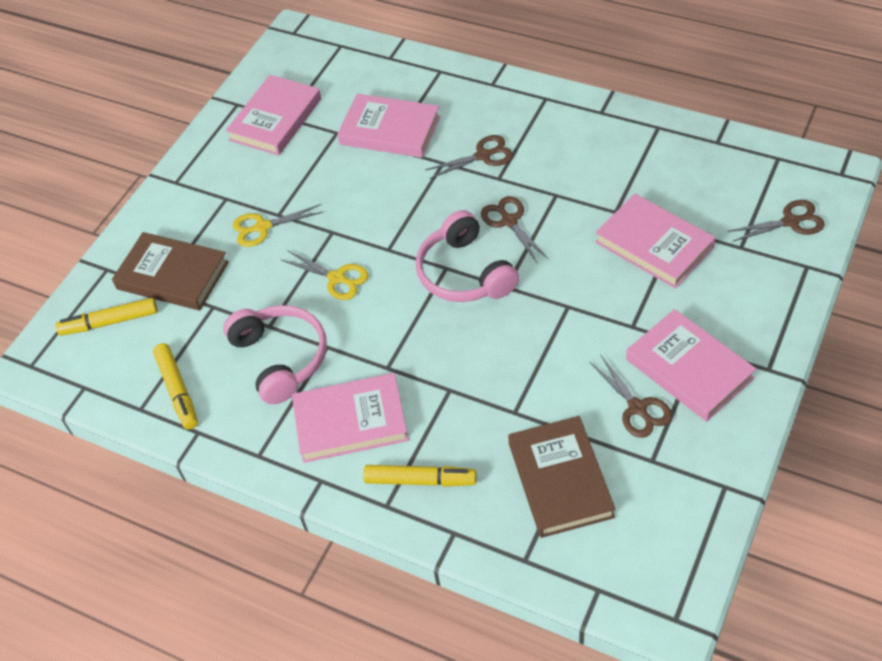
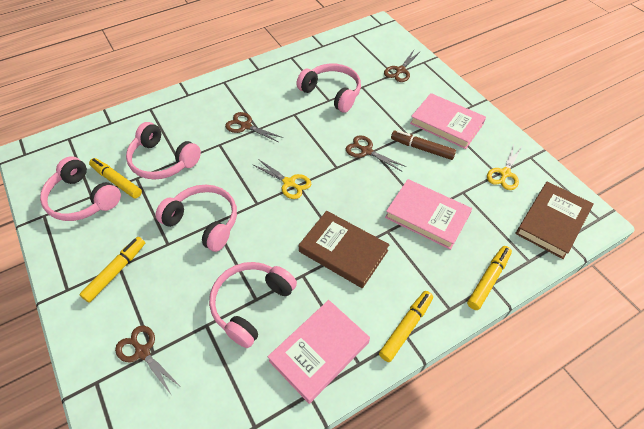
brown marker: 0 -> 1
pink book: 5 -> 3
pink headphones: 2 -> 5
yellow marker: 3 -> 4

